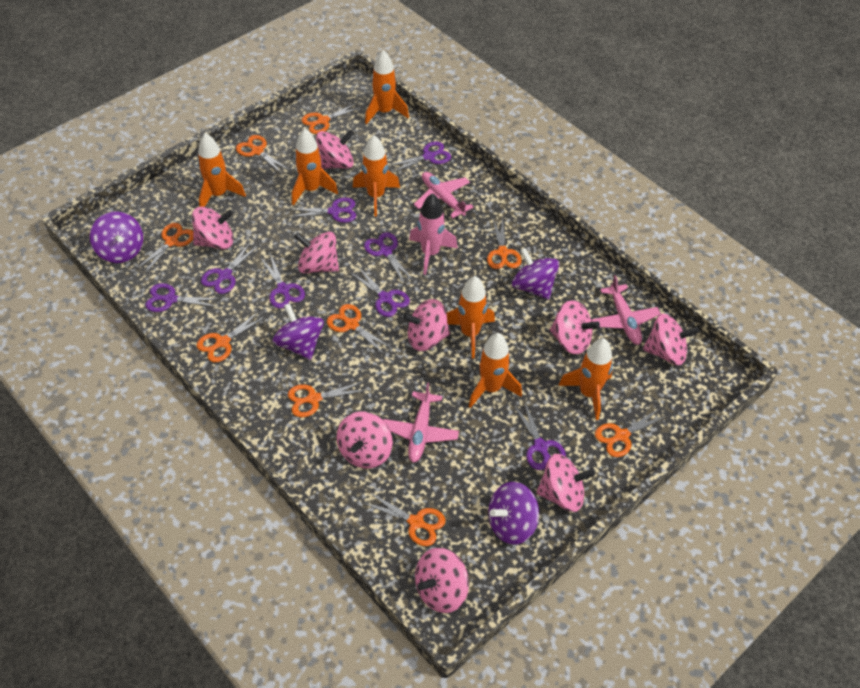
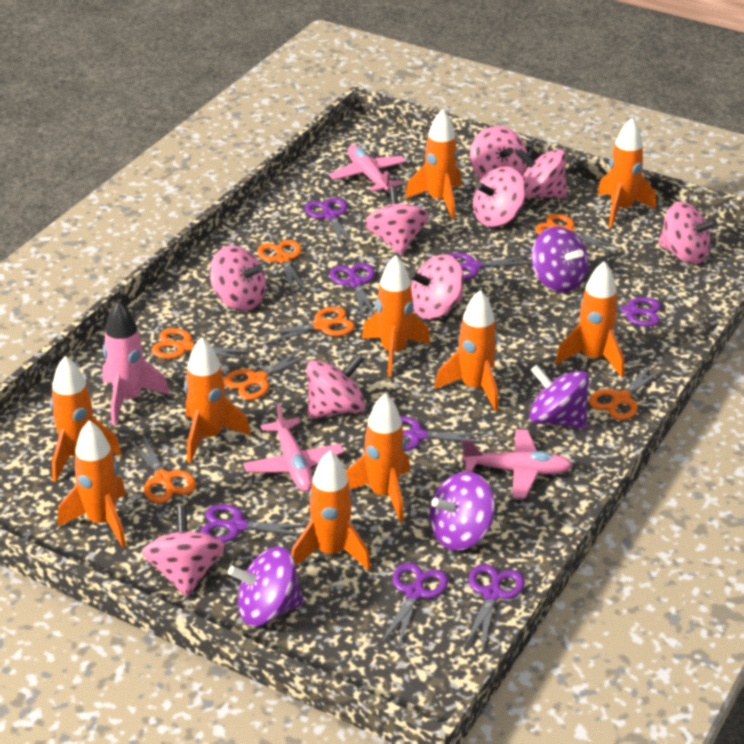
orange rocket: 7 -> 10
orange scissors: 9 -> 7

